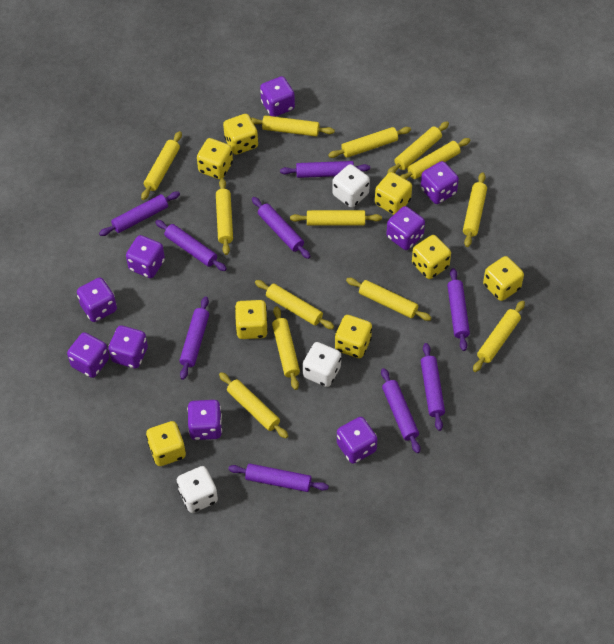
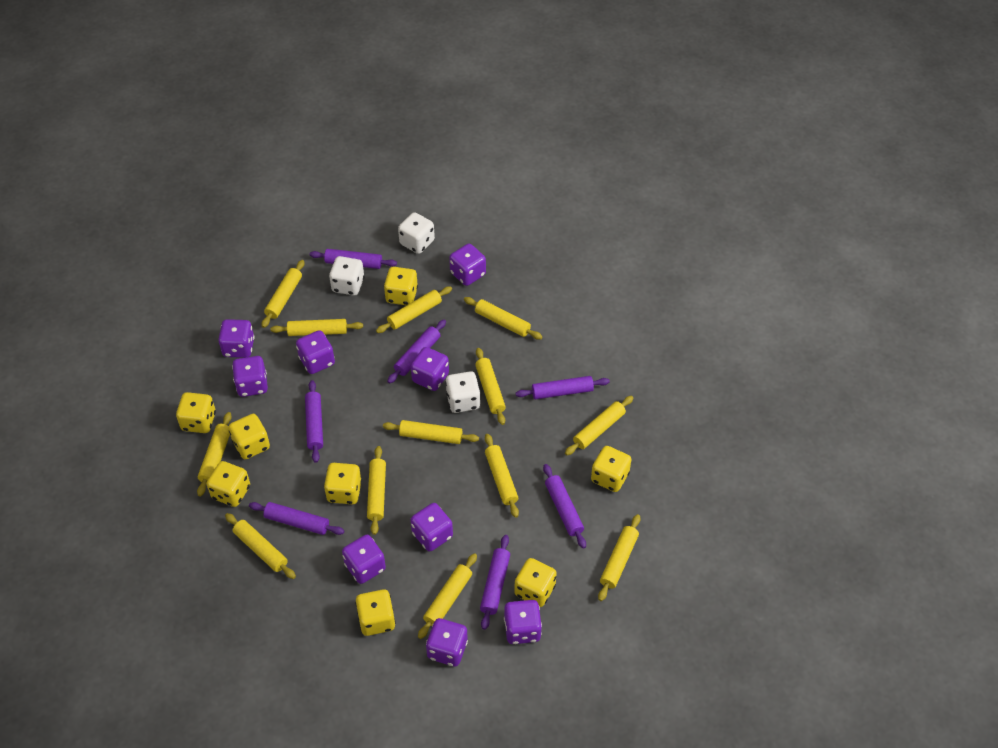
purple rolling pin: 9 -> 7

